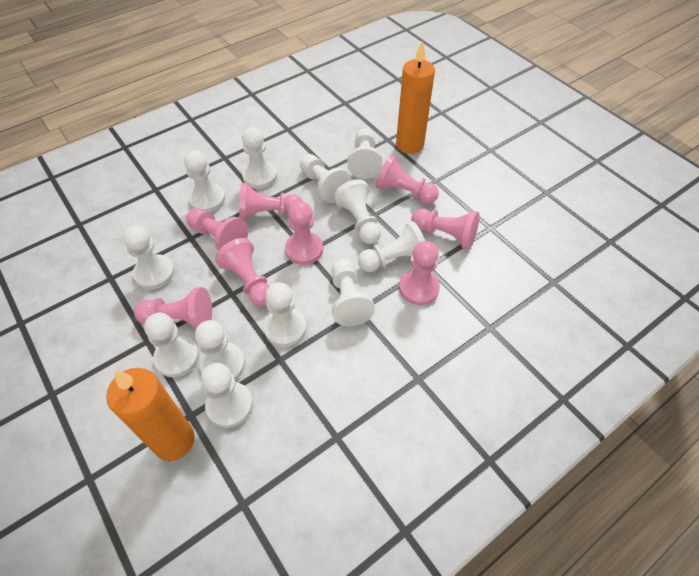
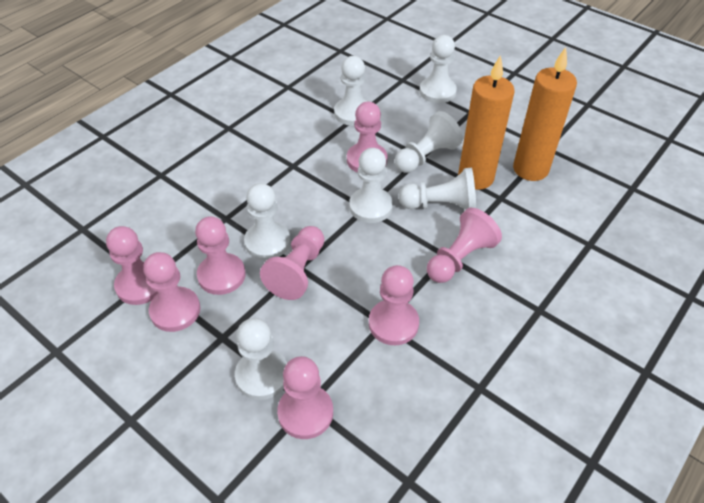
white pawn: 12 -> 7

